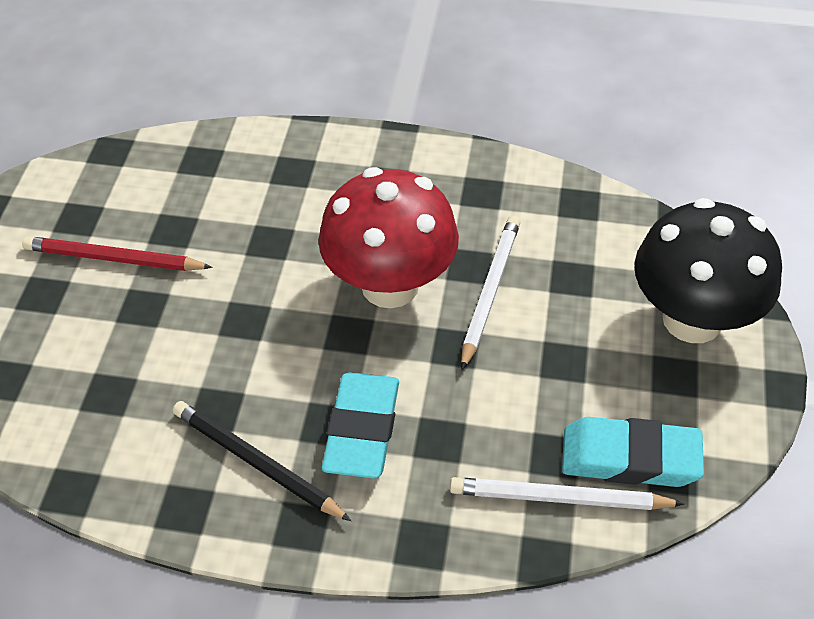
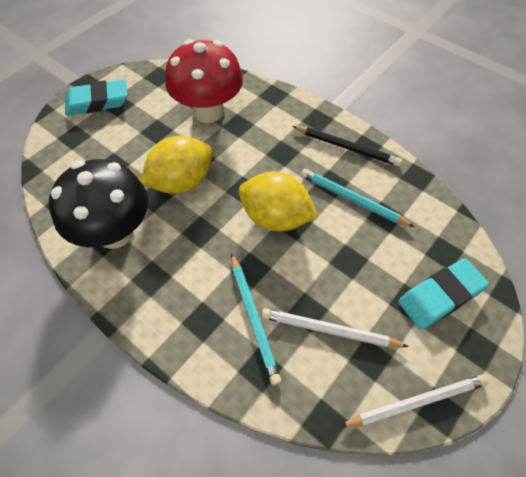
red pencil: 1 -> 0
turquoise pencil: 0 -> 2
yellow lemon: 0 -> 2

